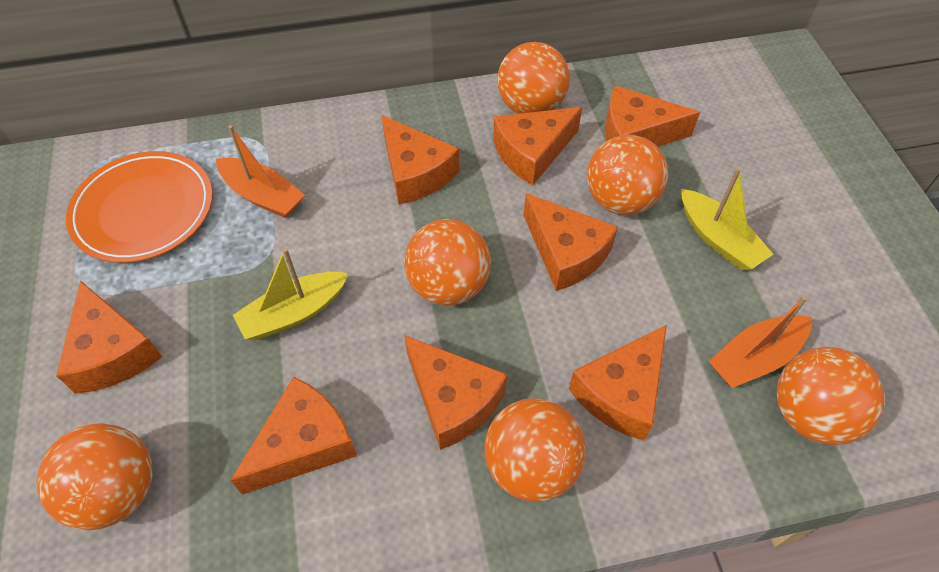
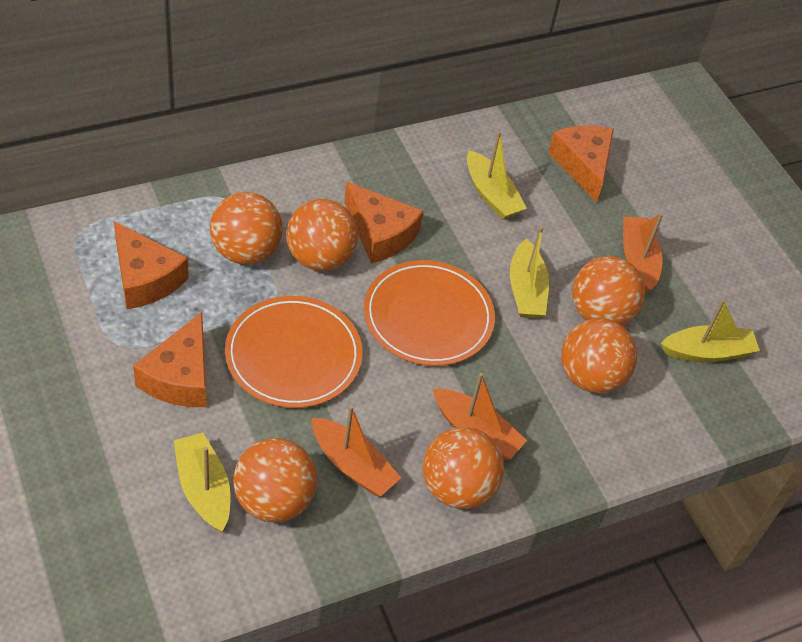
orange boat: 2 -> 3
orange cheese: 8 -> 4
orange plate: 1 -> 2
yellow boat: 2 -> 4

